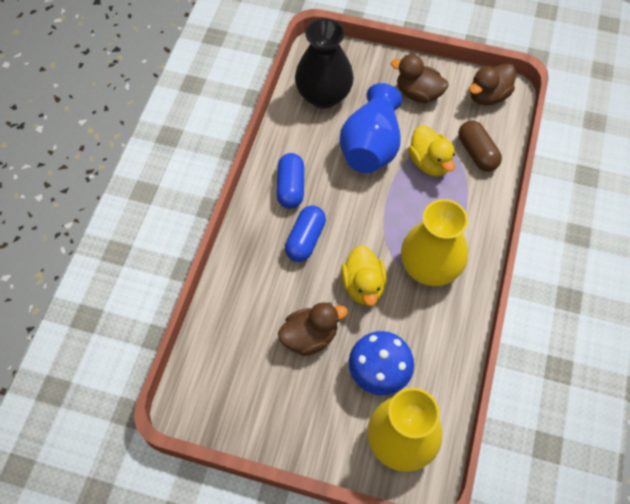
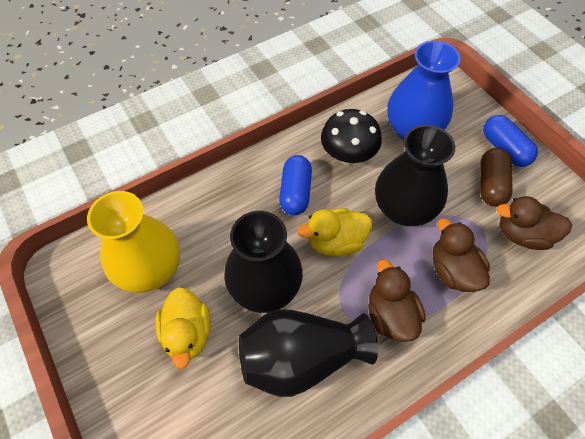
black mushroom: 0 -> 1
black vase: 1 -> 3
blue mushroom: 1 -> 0
yellow vase: 2 -> 1

